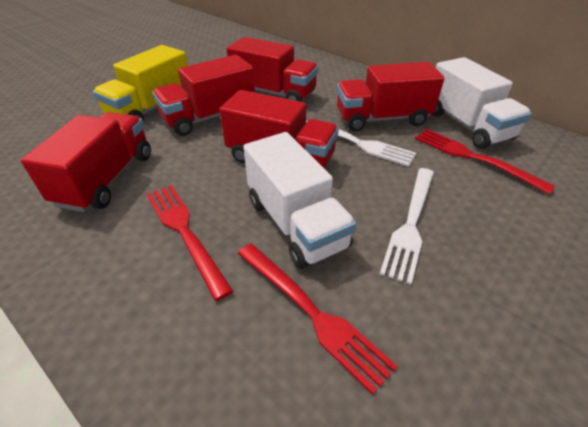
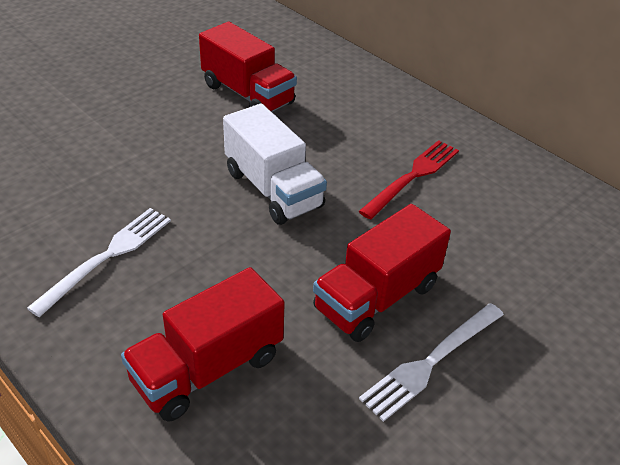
red fork: 3 -> 1
red truck: 5 -> 3
white truck: 2 -> 1
yellow truck: 1 -> 0

